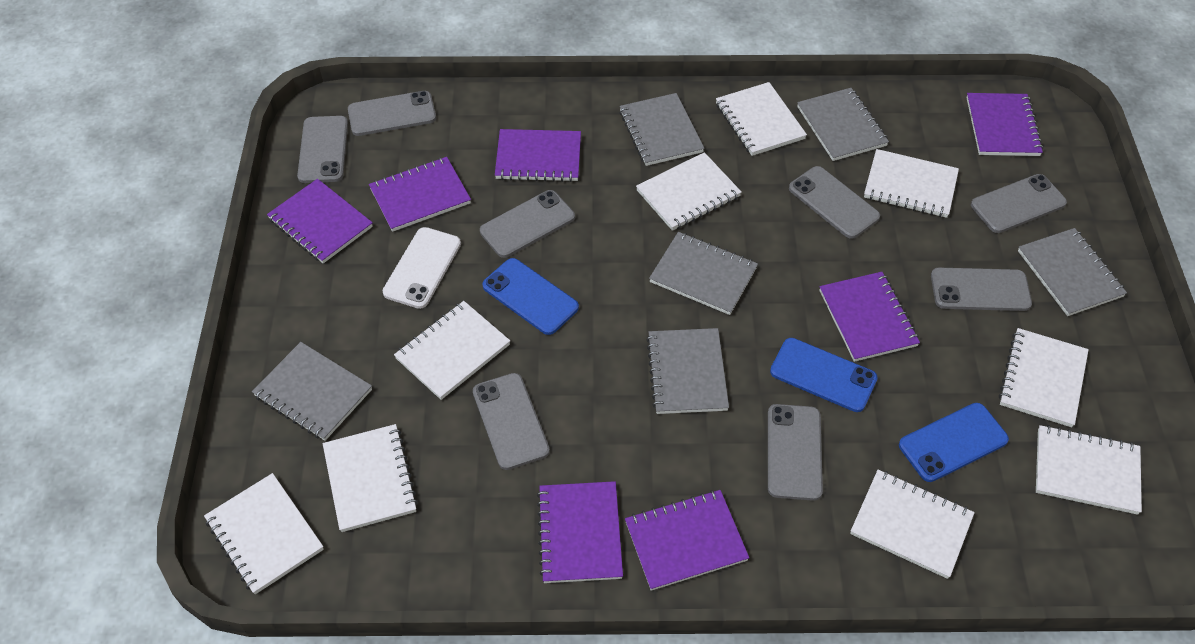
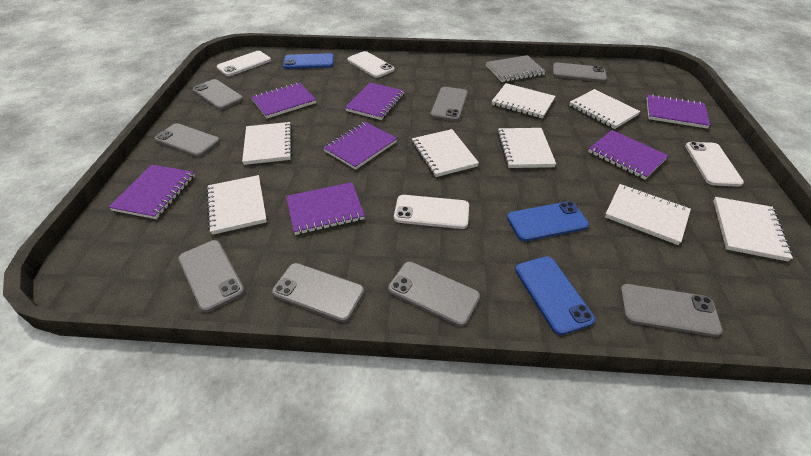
grey notebook: 6 -> 1
white notebook: 9 -> 8
white phone: 1 -> 4

